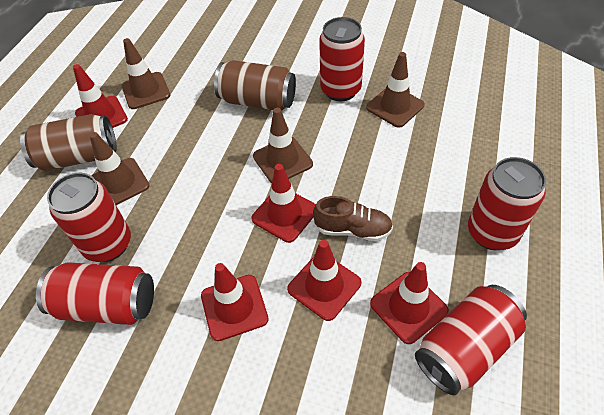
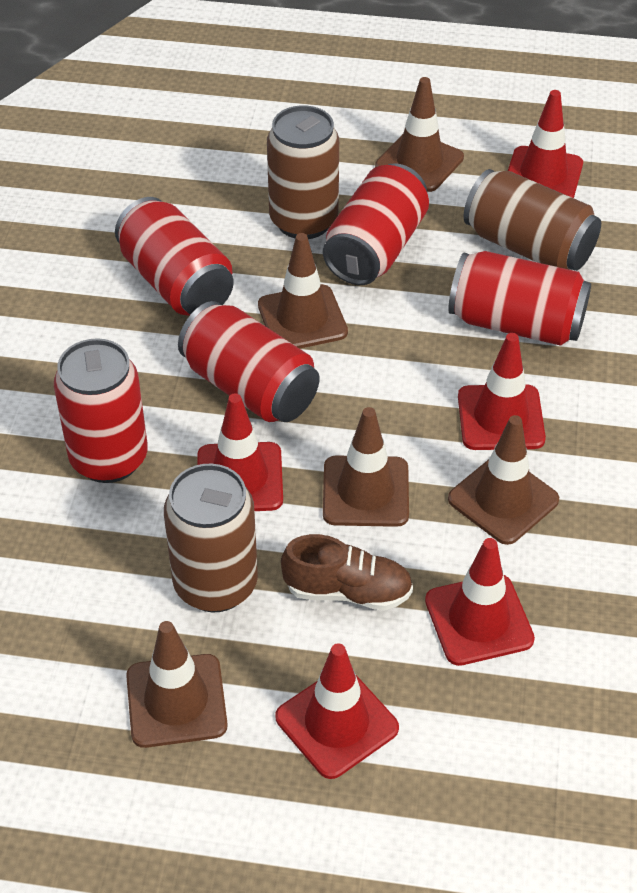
brown can: 2 -> 3
brown traffic cone: 4 -> 5

